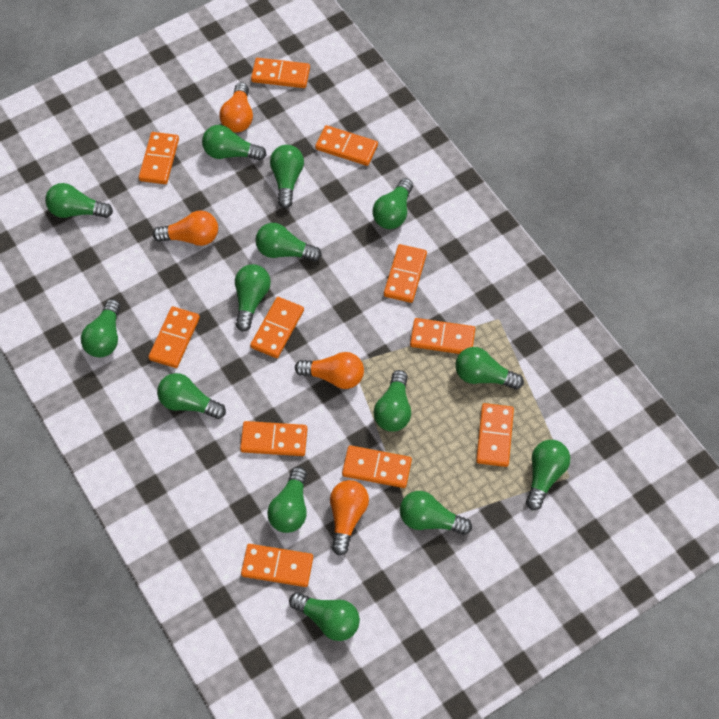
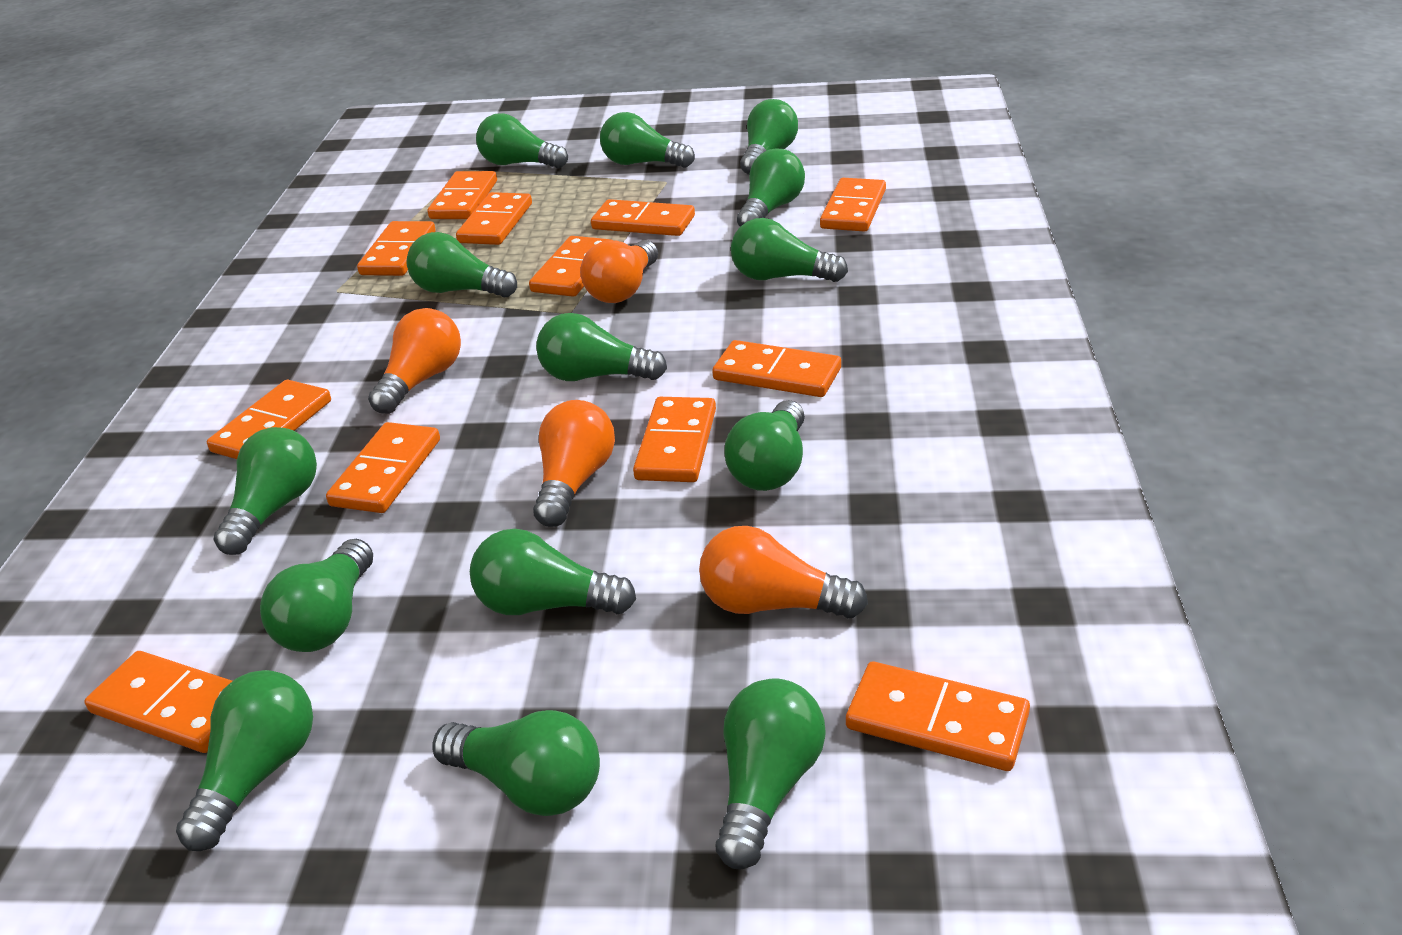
orange domino: 11 -> 12

